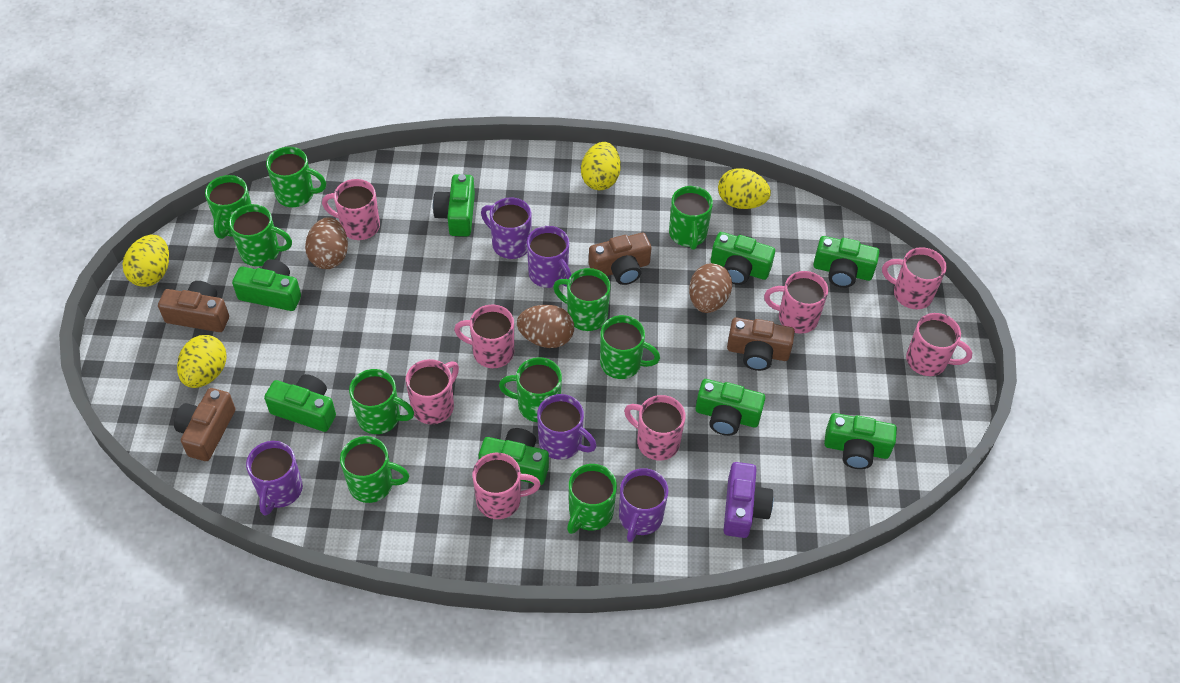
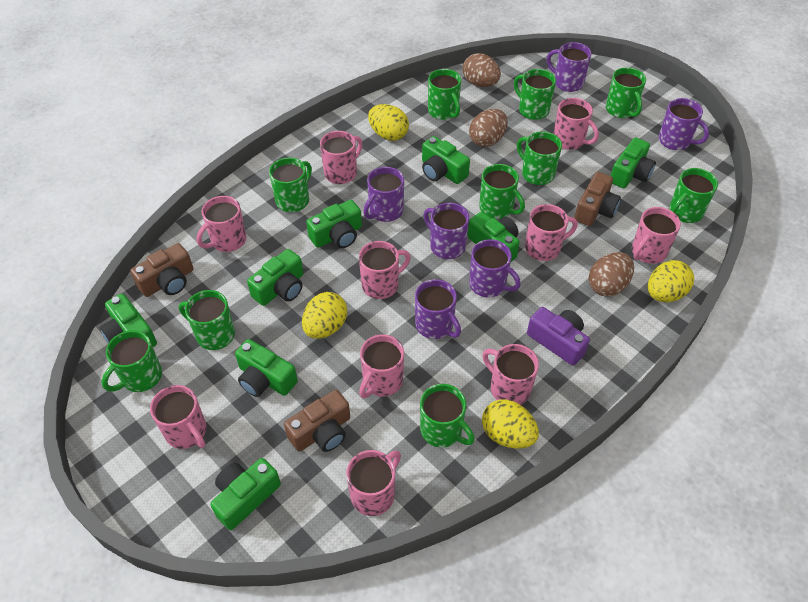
brown camera: 4 -> 3
pink mug: 8 -> 10
purple mug: 5 -> 6

